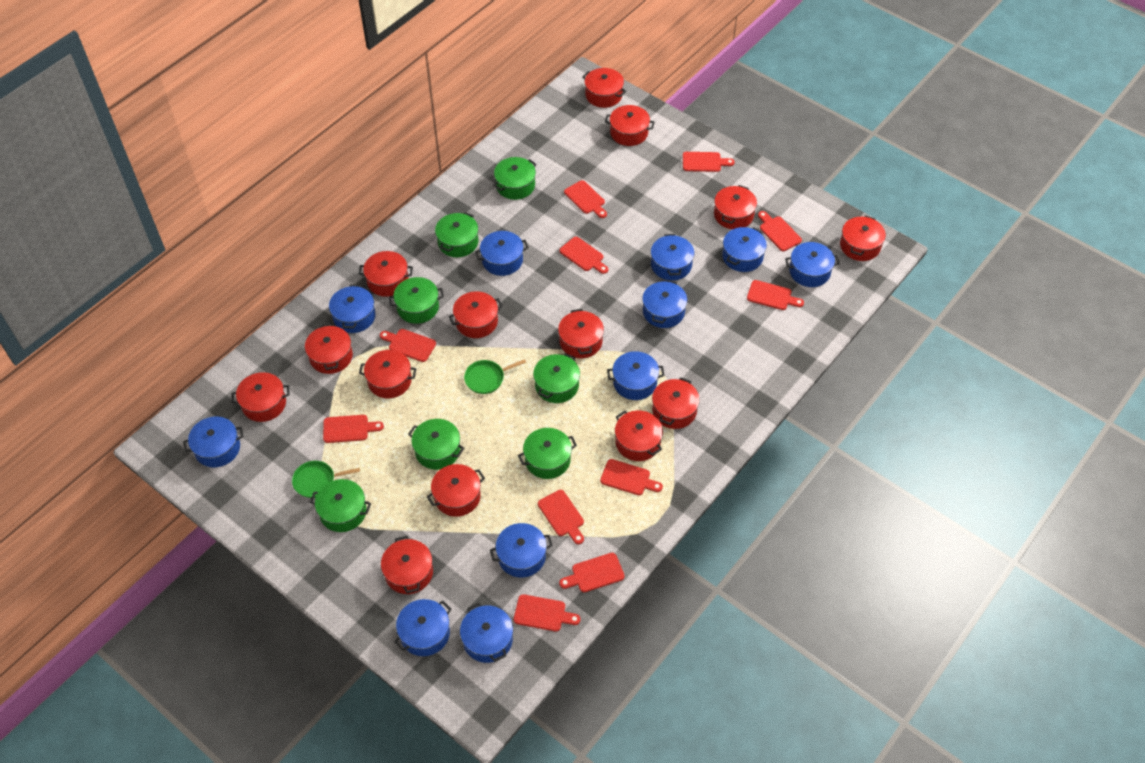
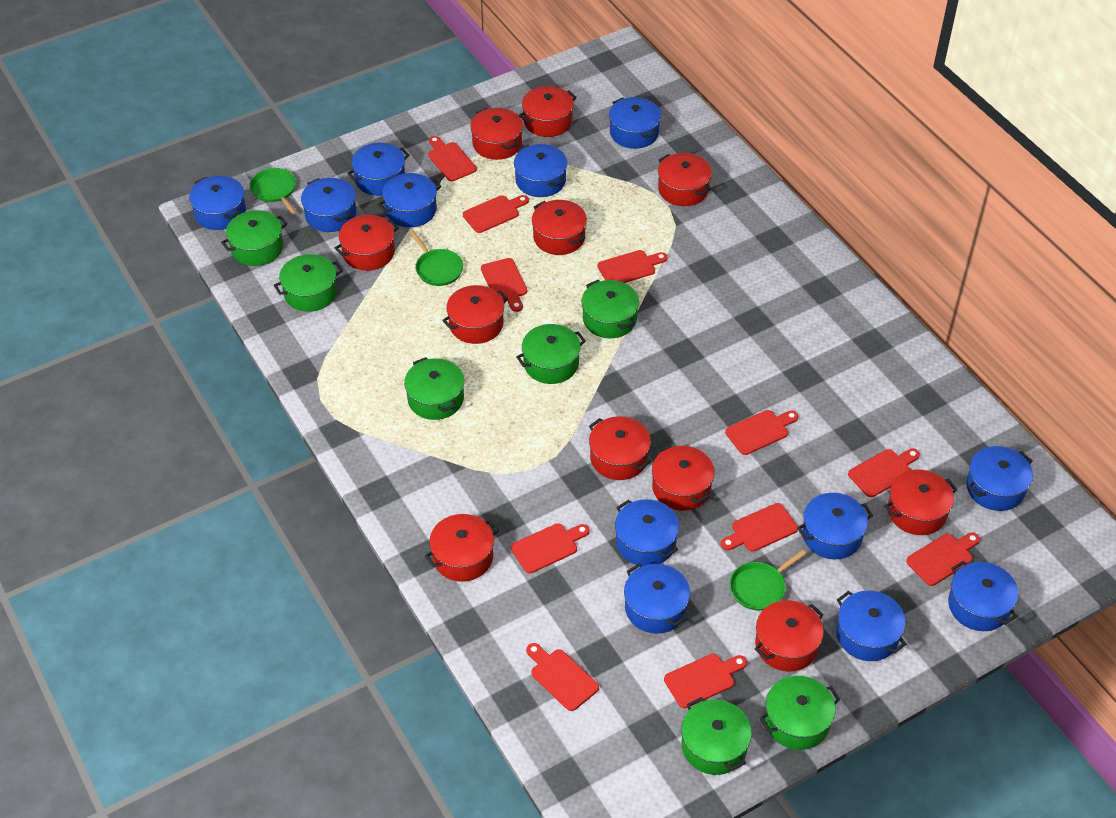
blue pot: 11 -> 12
green pan: 2 -> 3
red pot: 14 -> 11

